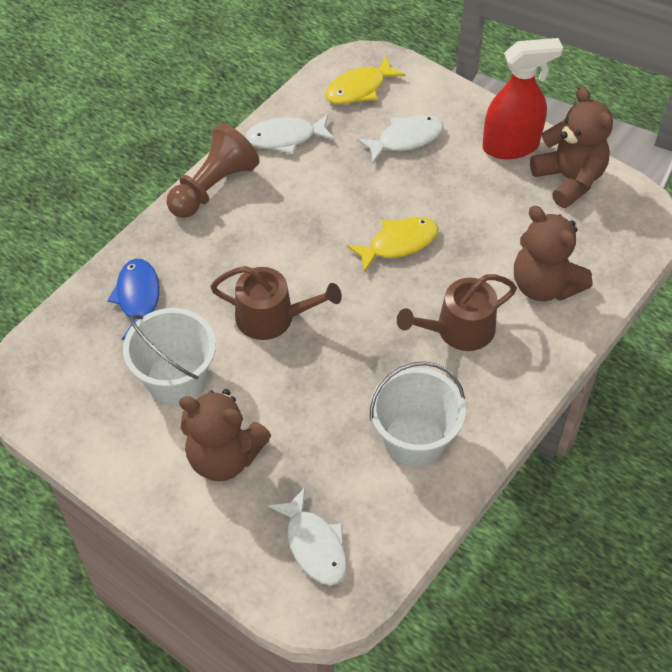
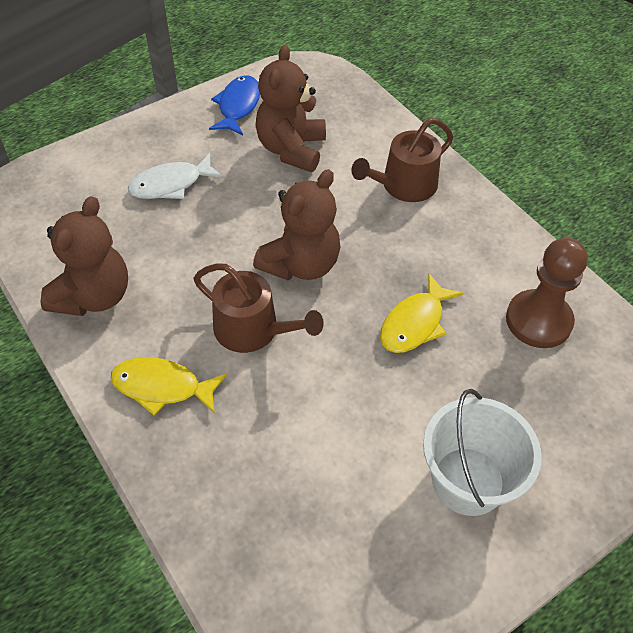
red spray bottle: 1 -> 0
white bucket: 2 -> 1
white fish: 3 -> 1

